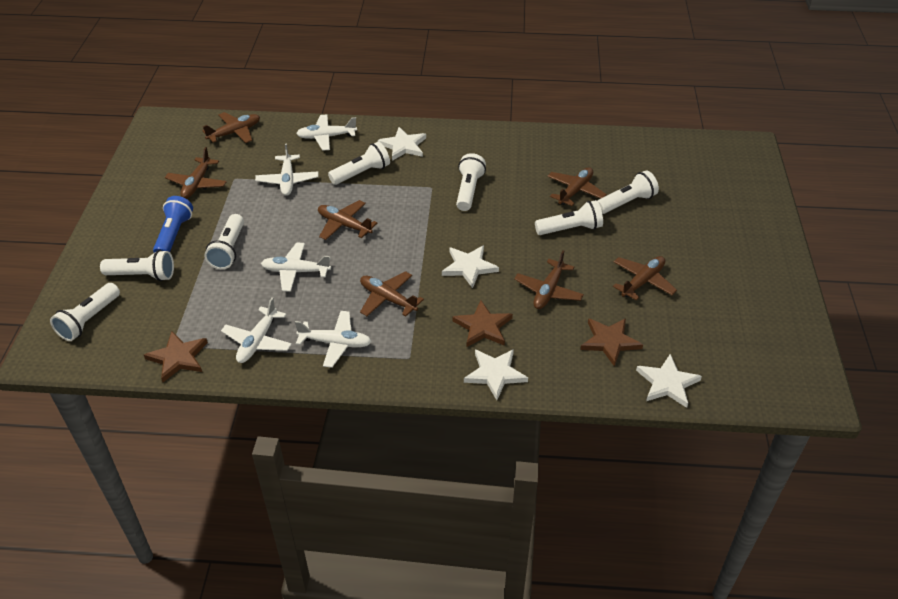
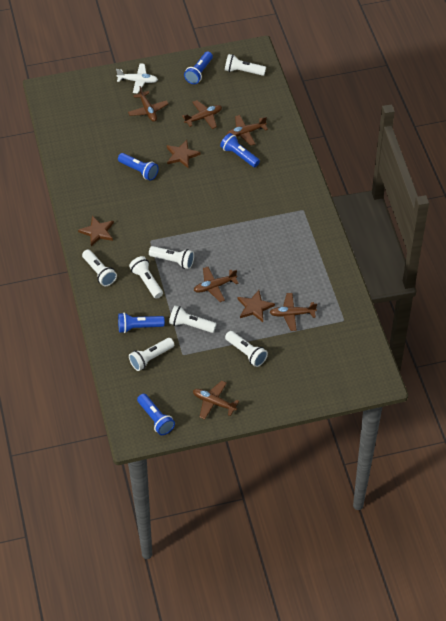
blue flashlight: 1 -> 5
brown plane: 7 -> 6
white plane: 5 -> 1
white star: 4 -> 0

